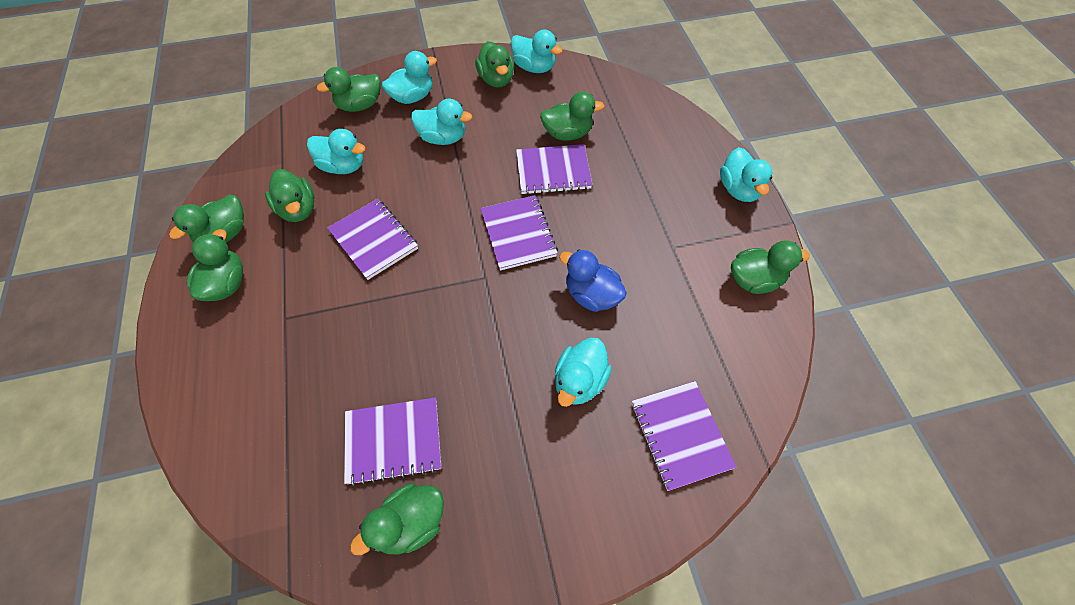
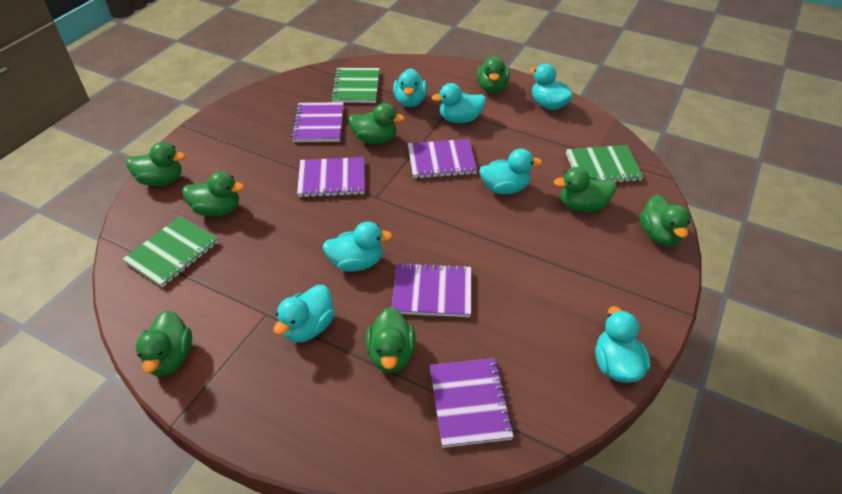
blue duck: 1 -> 0
green notebook: 0 -> 3
turquoise duck: 6 -> 7

